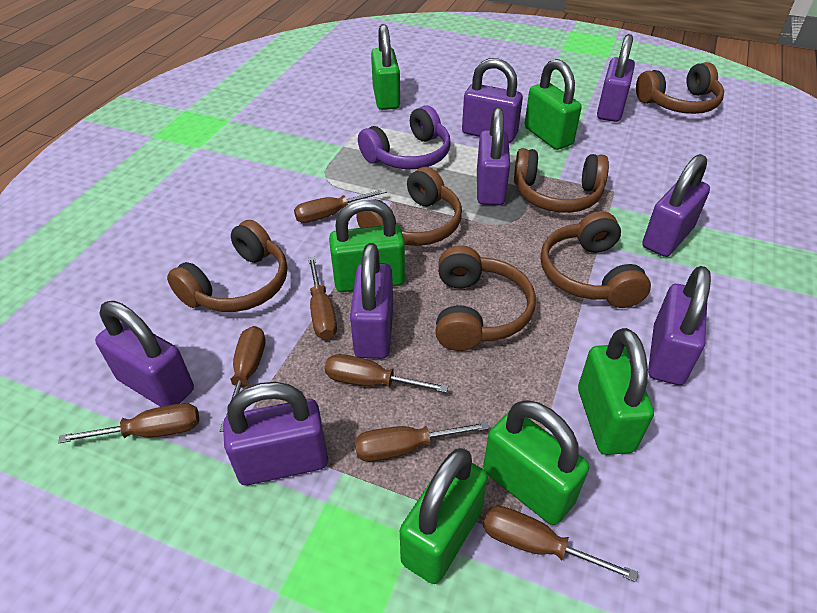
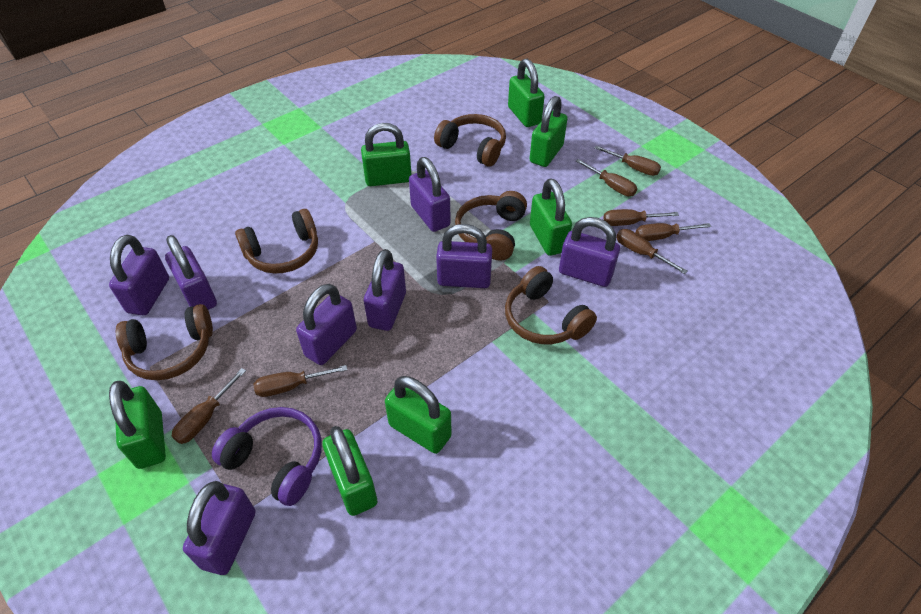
brown headphones: 6 -> 5
green padlock: 6 -> 7

